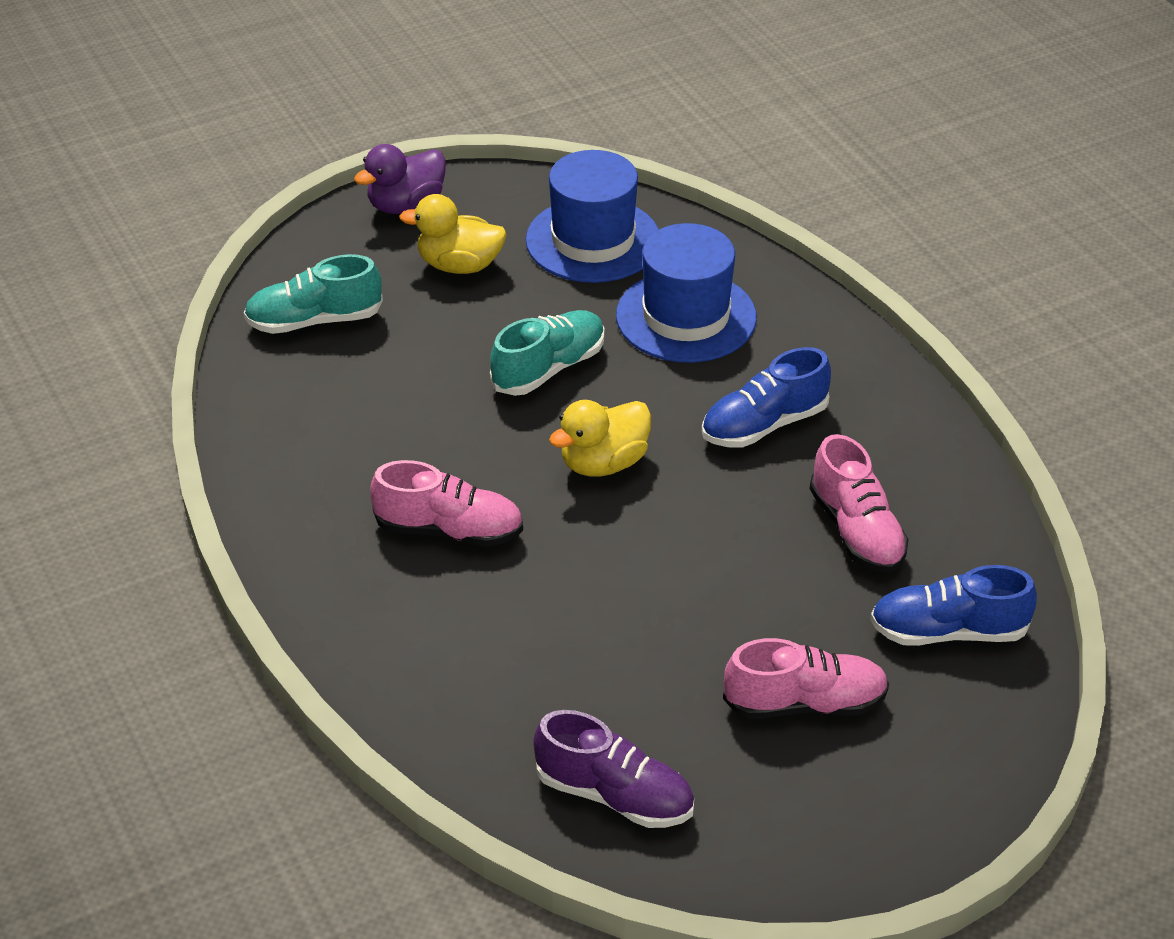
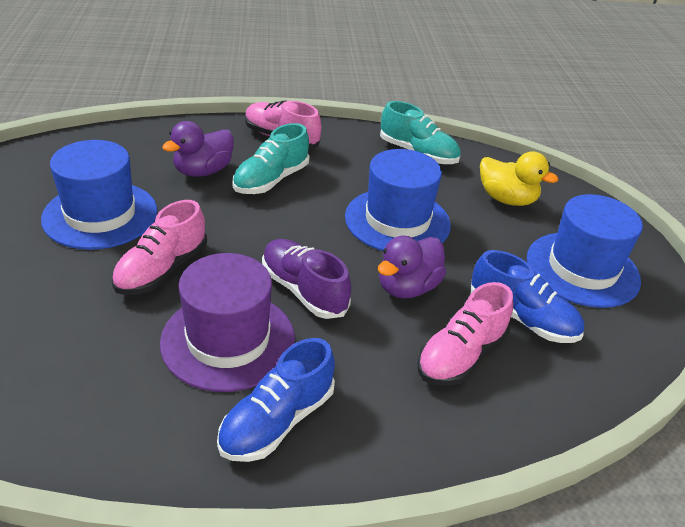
blue hat: 2 -> 3
purple duck: 1 -> 2
purple hat: 0 -> 1
yellow duck: 2 -> 1

